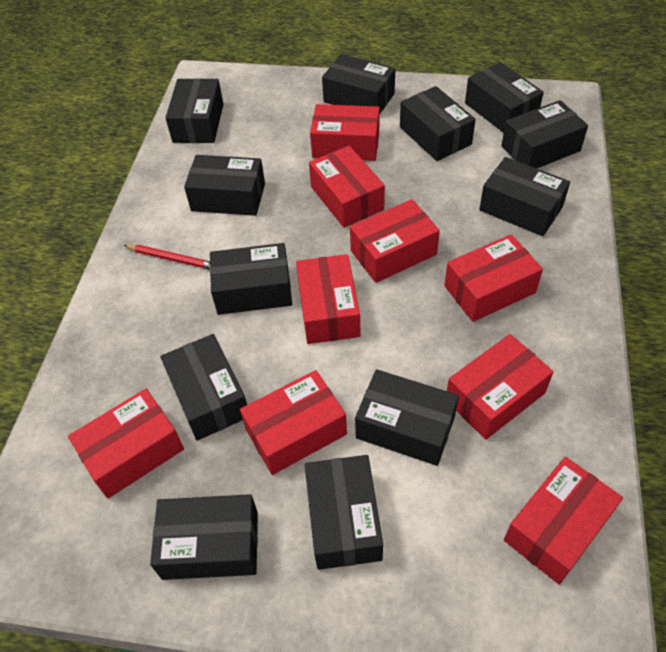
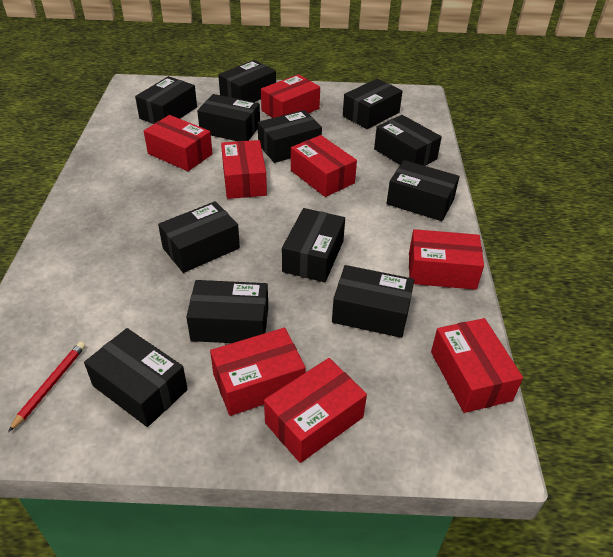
red box: 9 -> 8

